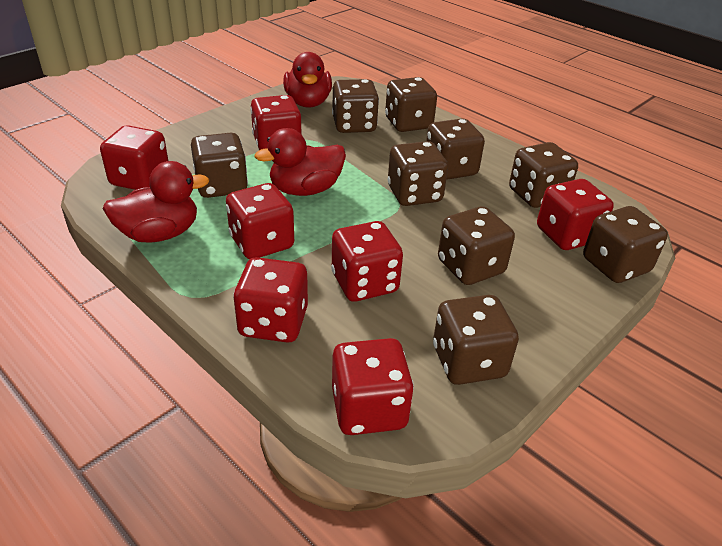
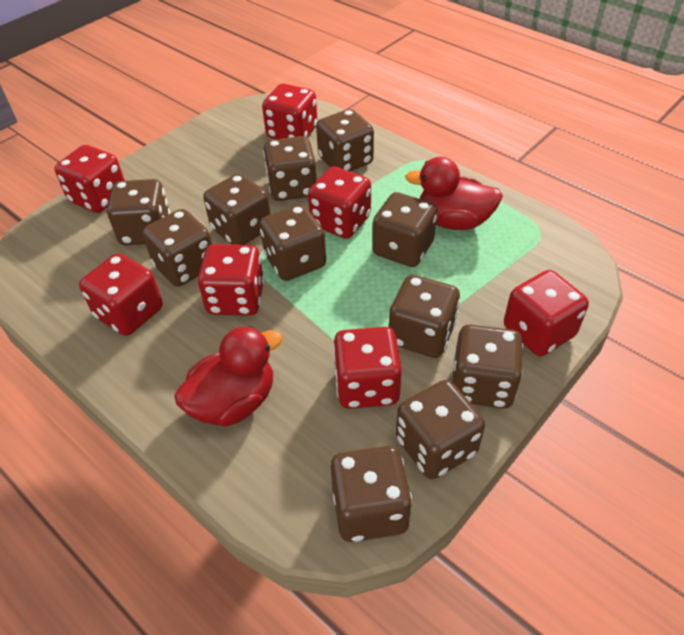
brown dice: 9 -> 11
red duck: 3 -> 2

